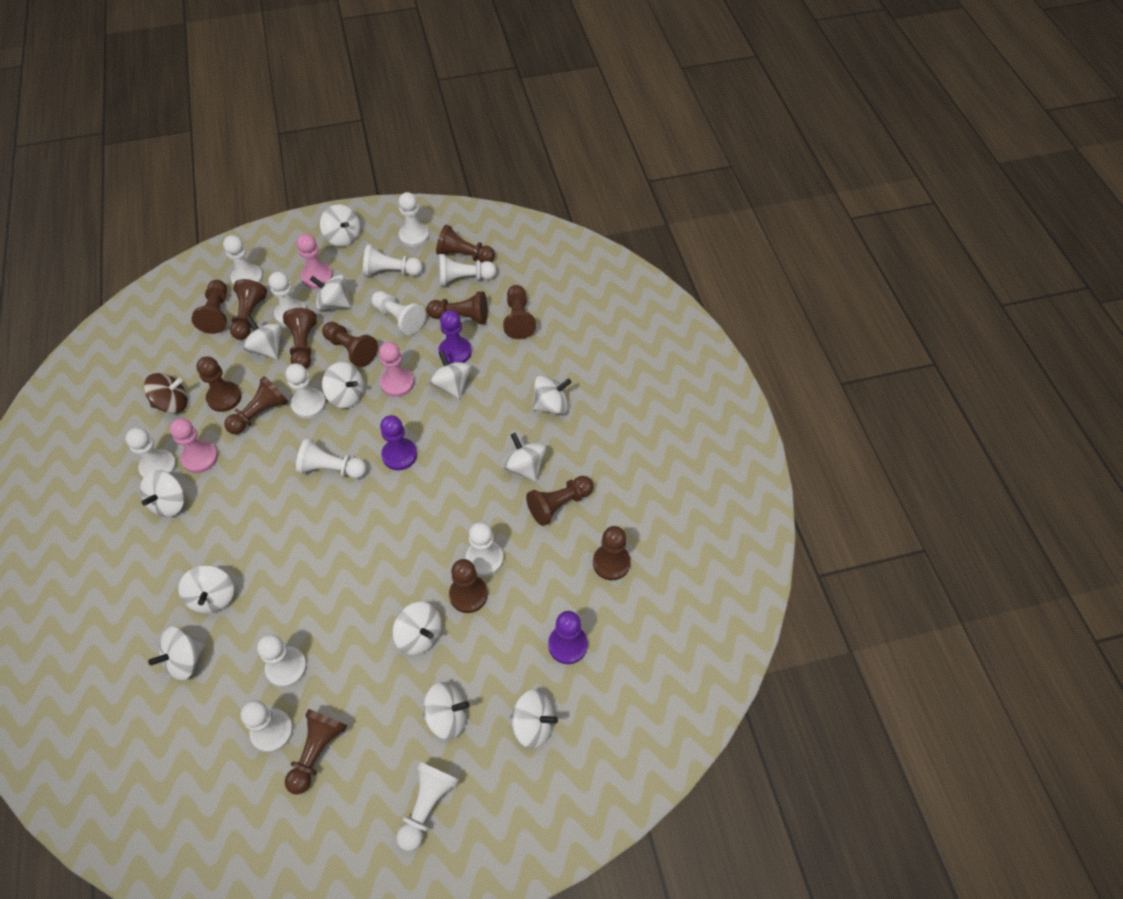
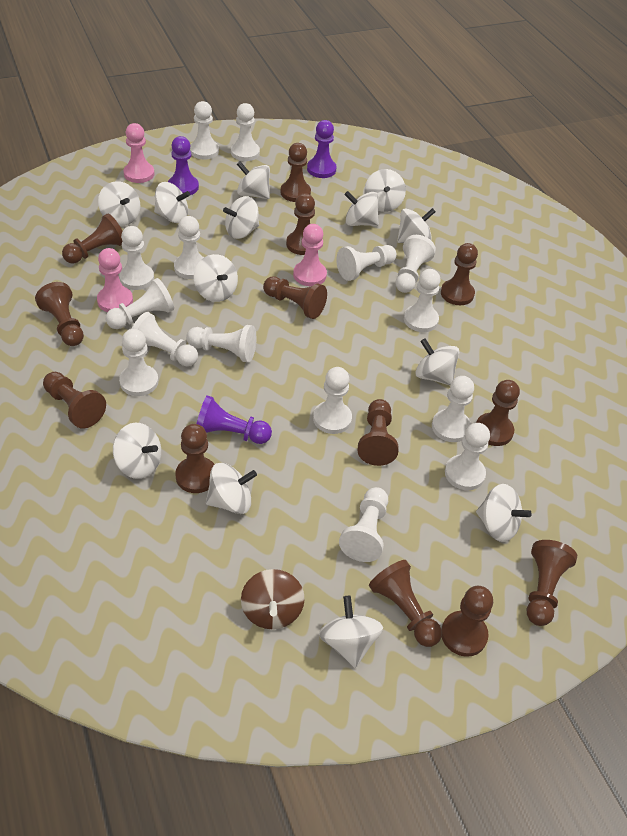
white pawn: 13 -> 15

